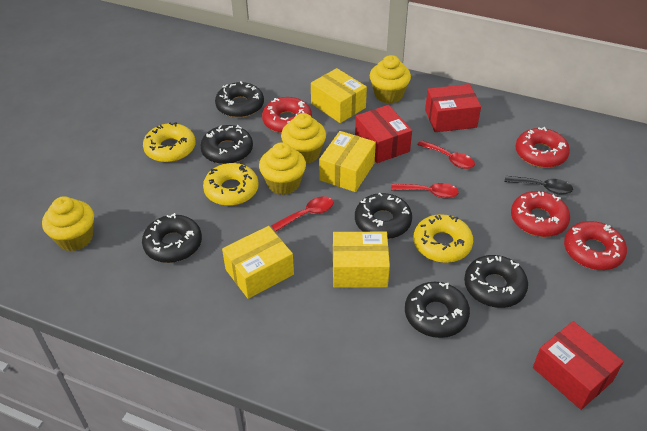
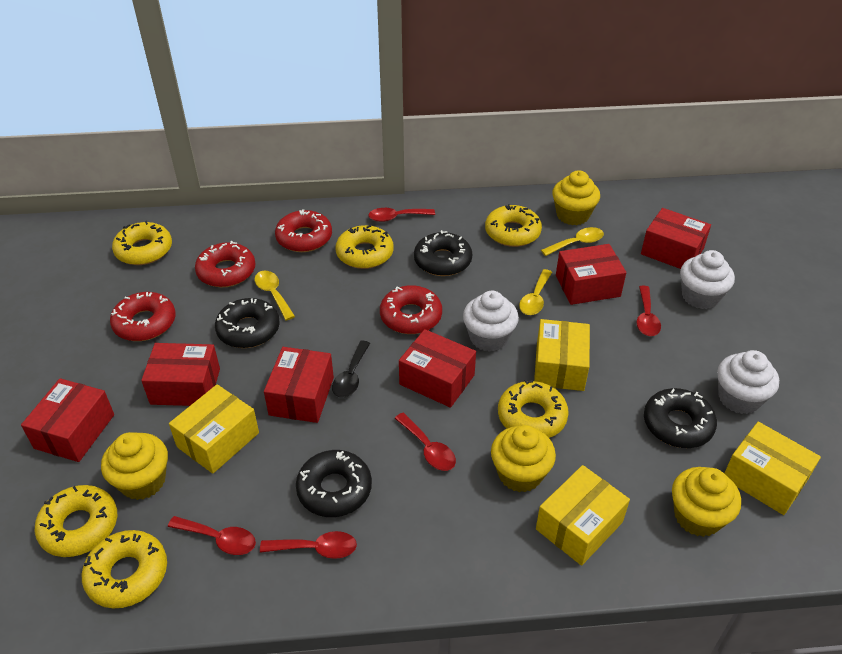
black donut: 6 -> 4
red box: 3 -> 6
red spoon: 3 -> 5
white cupcake: 0 -> 3
yellow donut: 3 -> 6
yellow spoon: 0 -> 3

